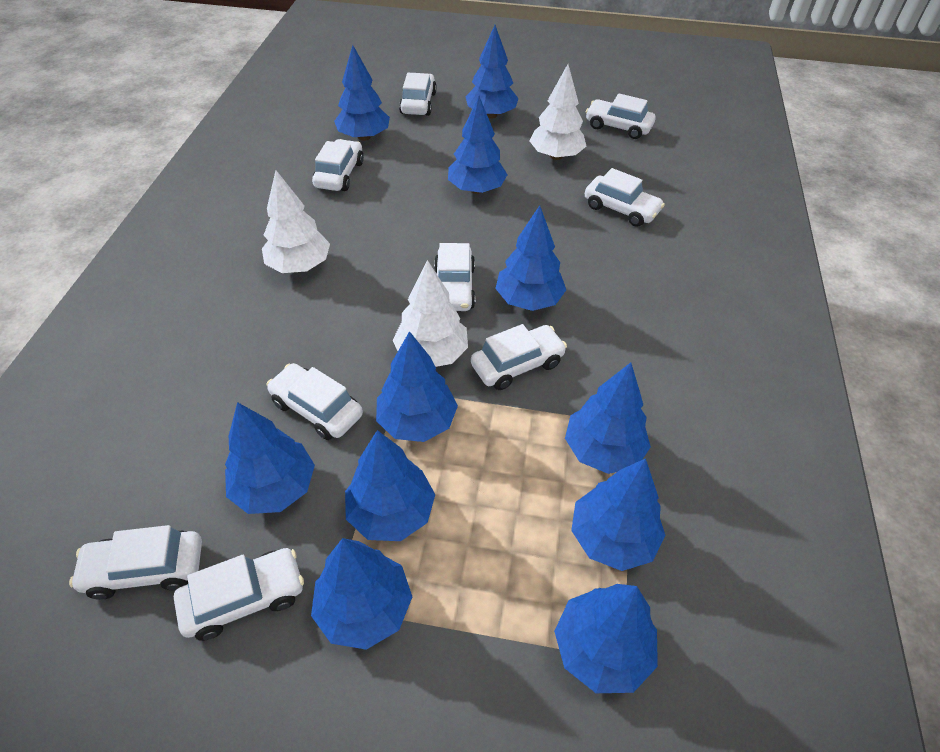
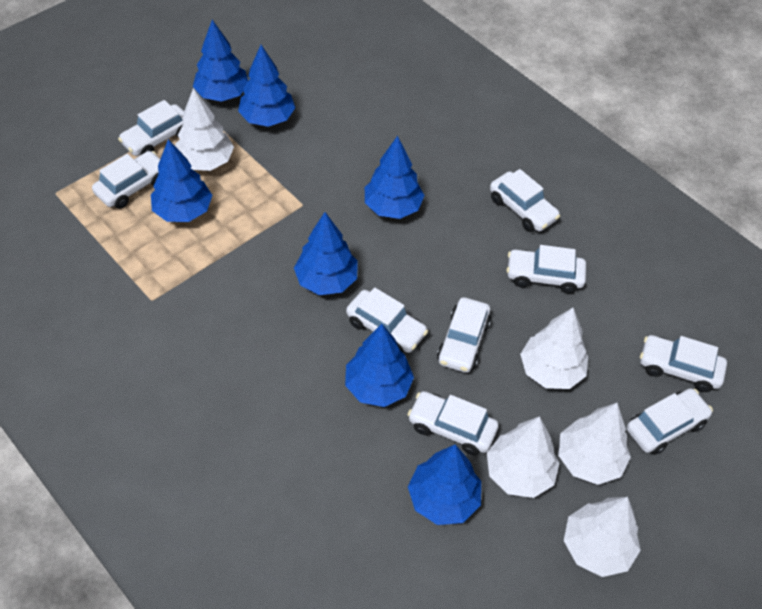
blue tree: 11 -> 7
white tree: 3 -> 5

